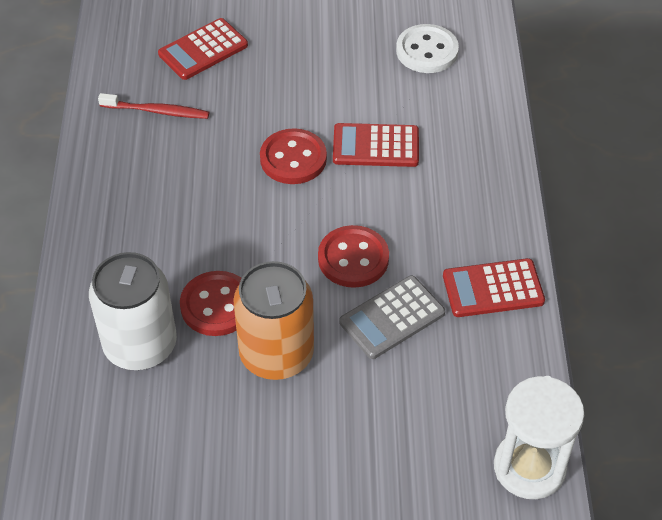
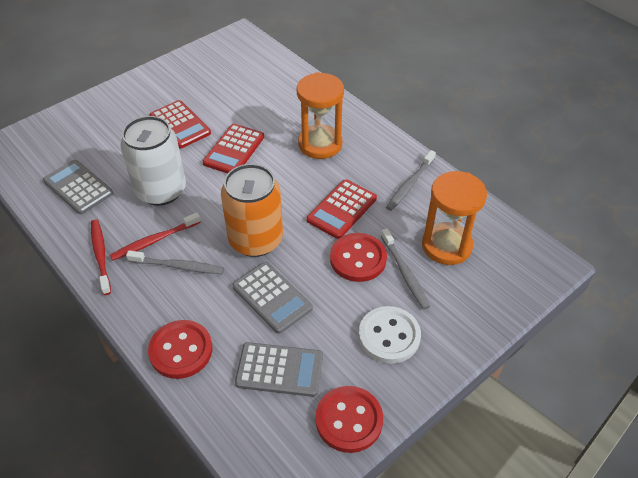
grey calculator: 1 -> 3
grey toothbrush: 0 -> 3
orange hourglass: 0 -> 2
red toothbrush: 1 -> 2
white hourglass: 1 -> 0

